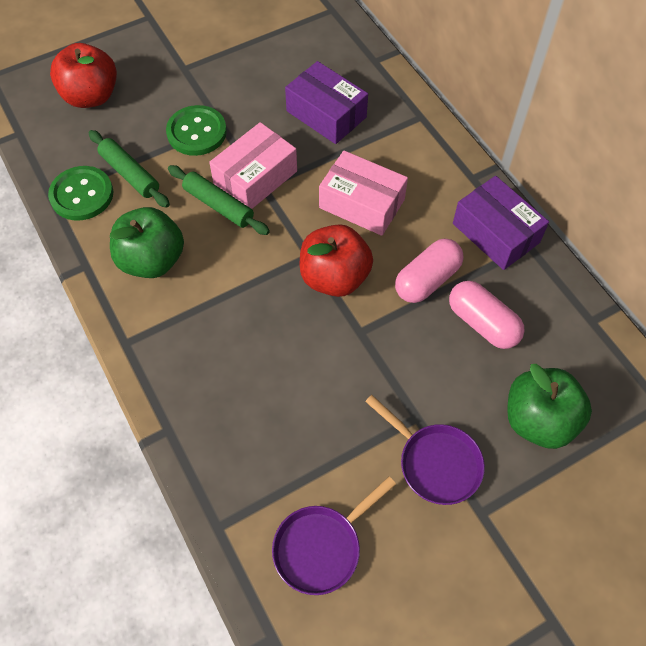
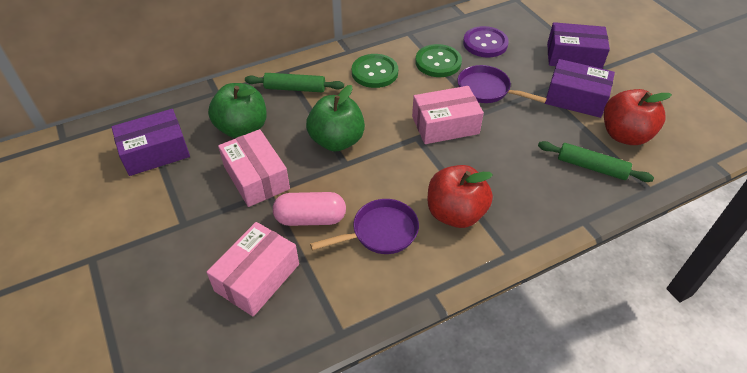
pink box: 2 -> 3
pink capsule: 2 -> 1
purple box: 2 -> 3
purple button: 0 -> 1

